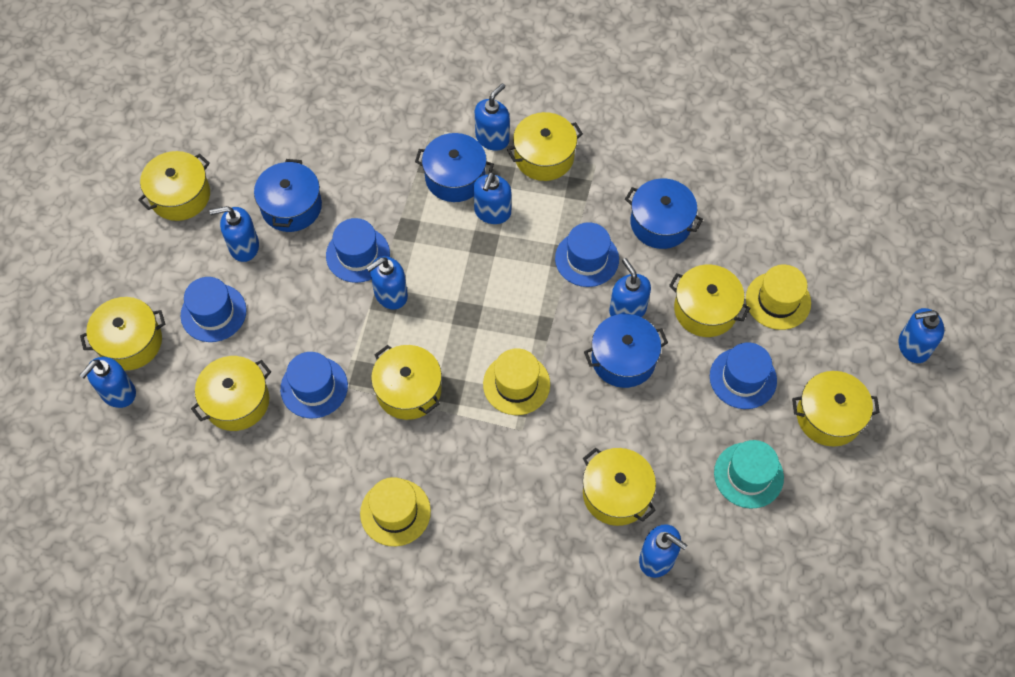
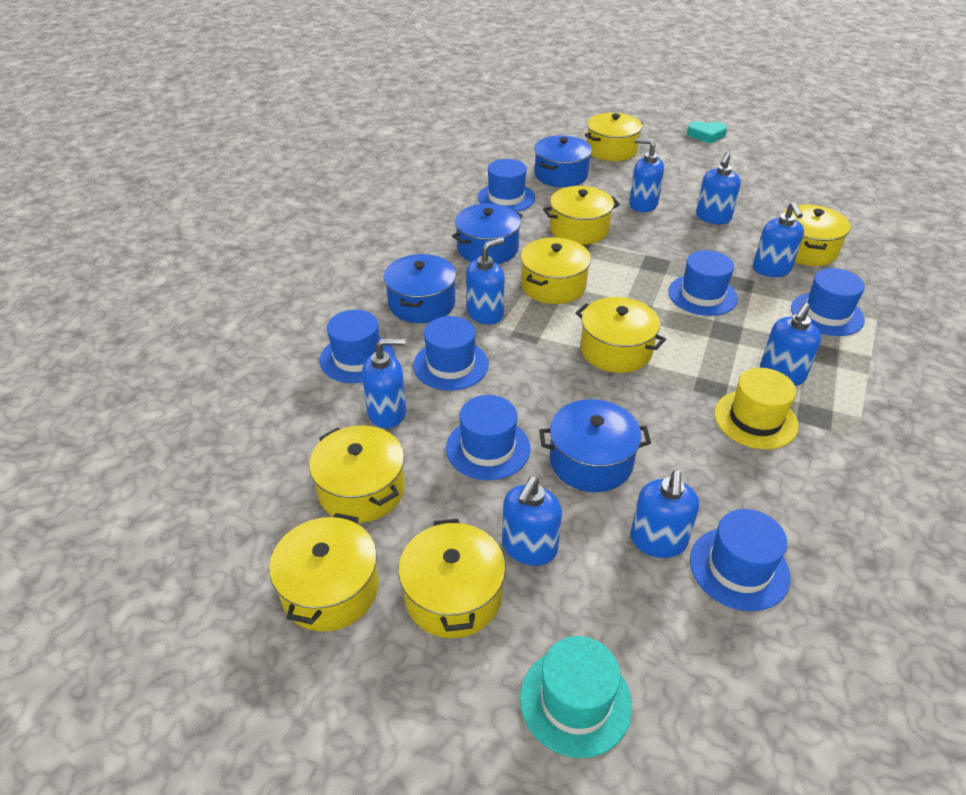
blue hat: 5 -> 7
turquoise heart: 0 -> 1
yellow hat: 3 -> 1

